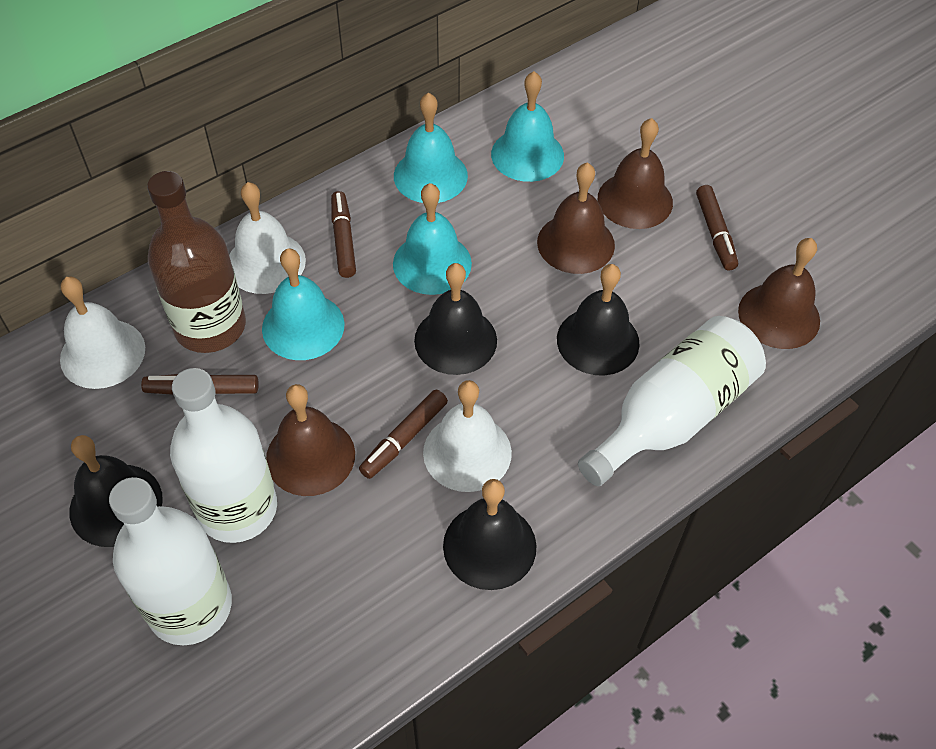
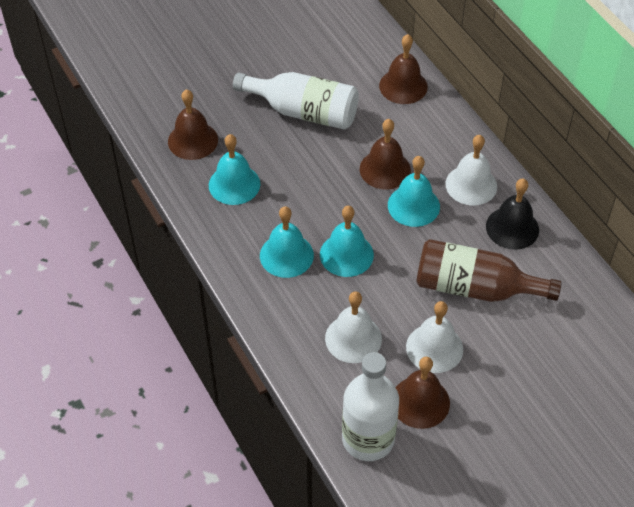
black bell: 4 -> 1
brown marker: 4 -> 0
white bottle: 3 -> 2

